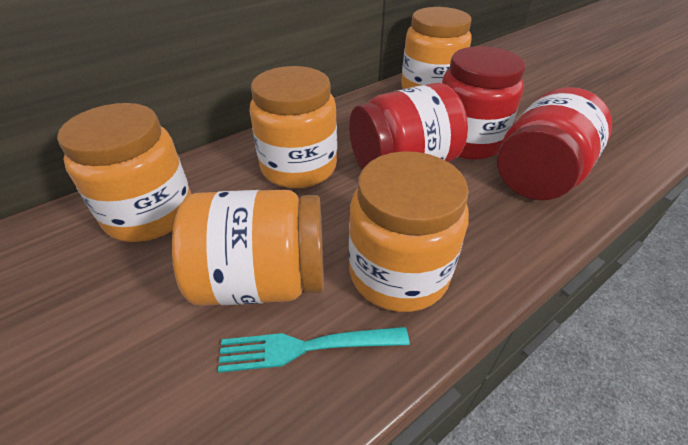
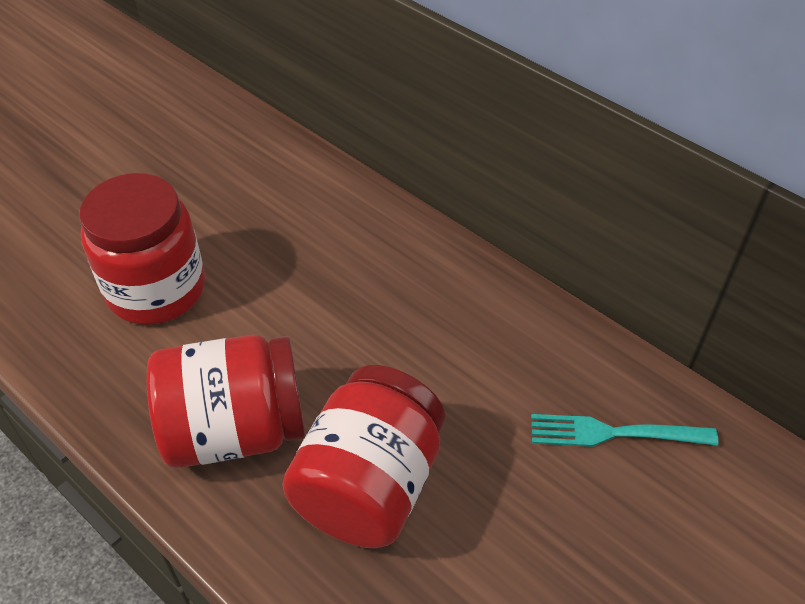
orange jar: 5 -> 0

